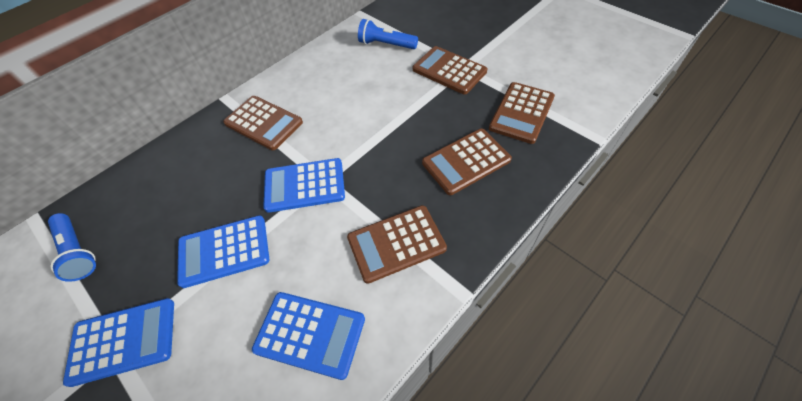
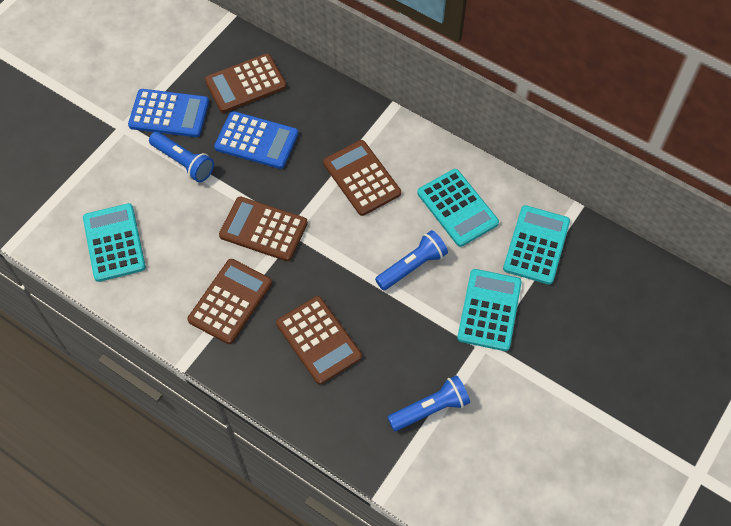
blue calculator: 4 -> 2
blue flashlight: 2 -> 3
turquoise calculator: 0 -> 4

